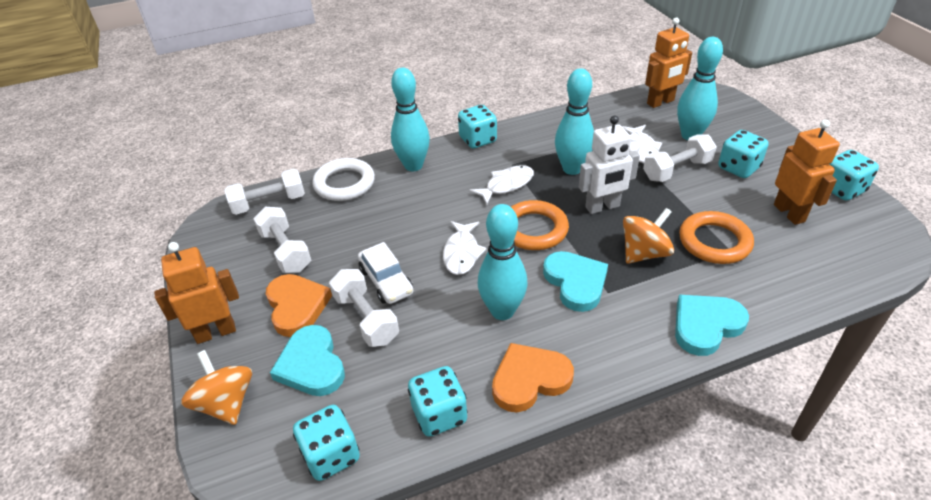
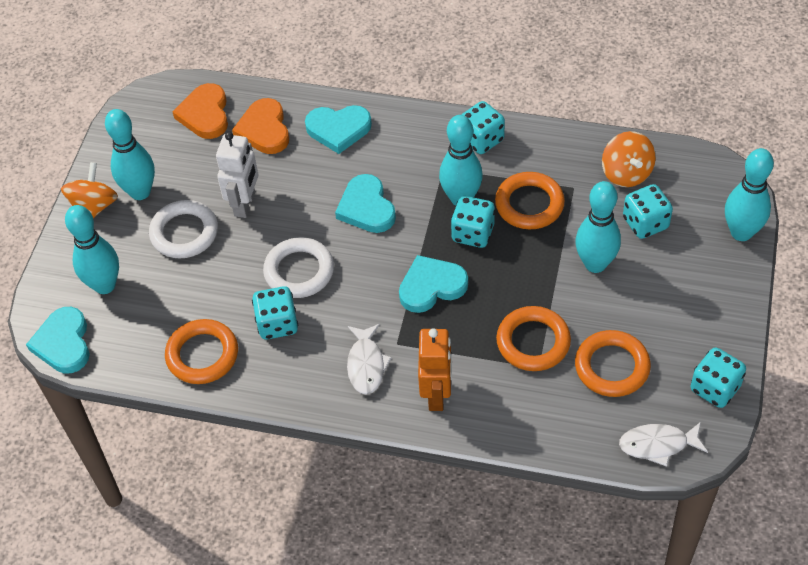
orange ring: 2 -> 4
orange robot: 3 -> 1
turquoise bowling pin: 4 -> 5
turquoise heart: 3 -> 4
white car: 1 -> 0
white dumbbell: 4 -> 0
white fish: 3 -> 2
white ring: 1 -> 2

